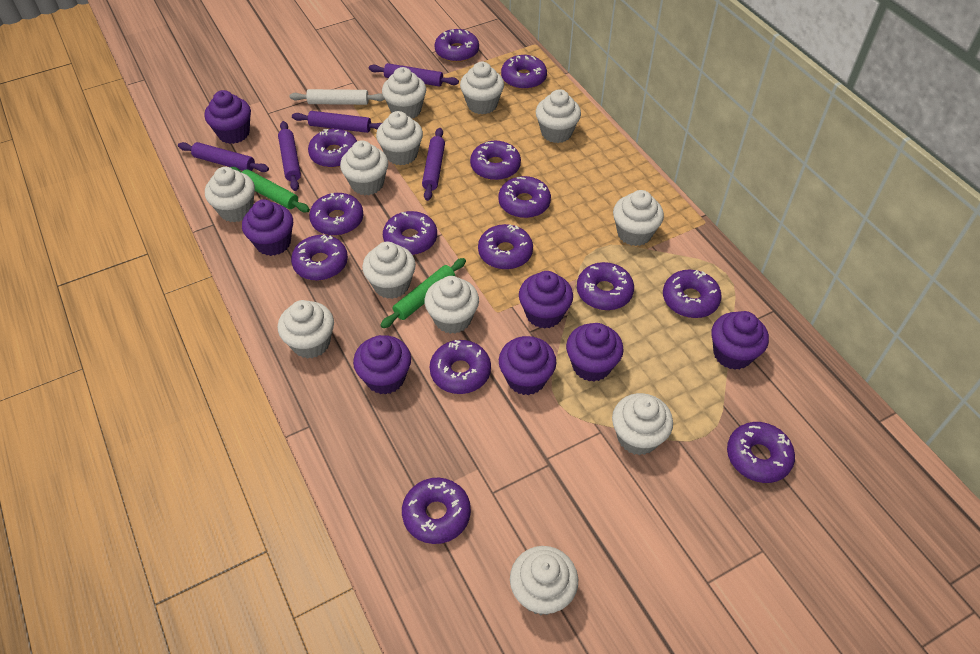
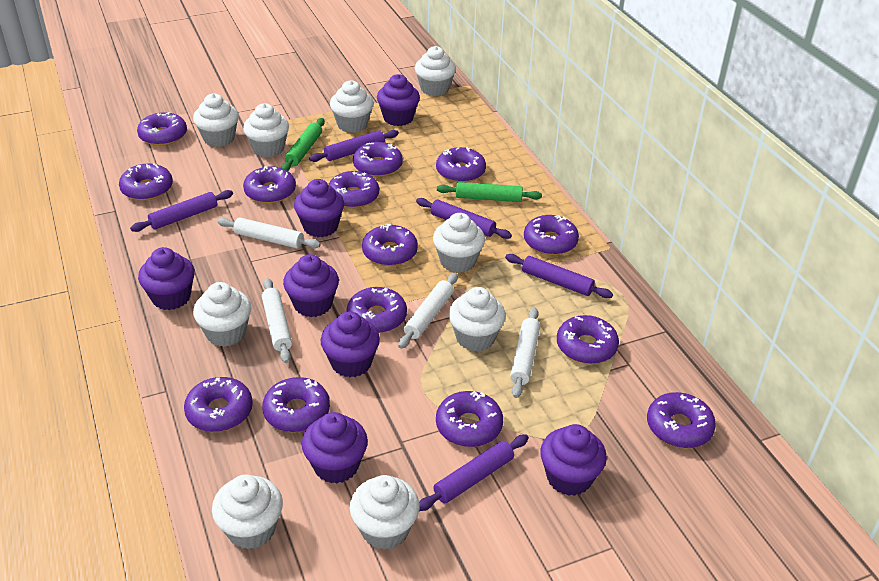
white cupcake: 12 -> 9
white rolling pin: 1 -> 4

